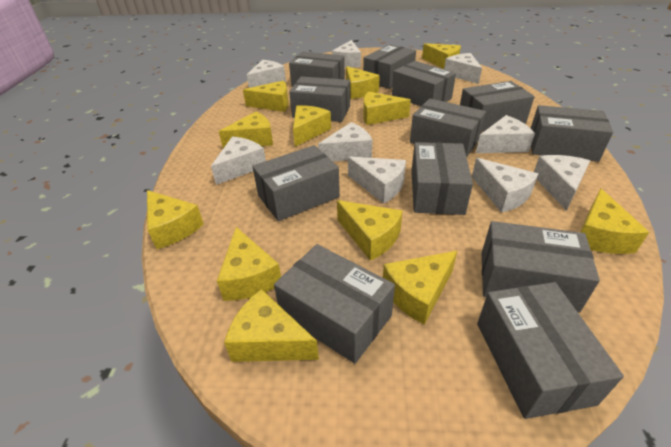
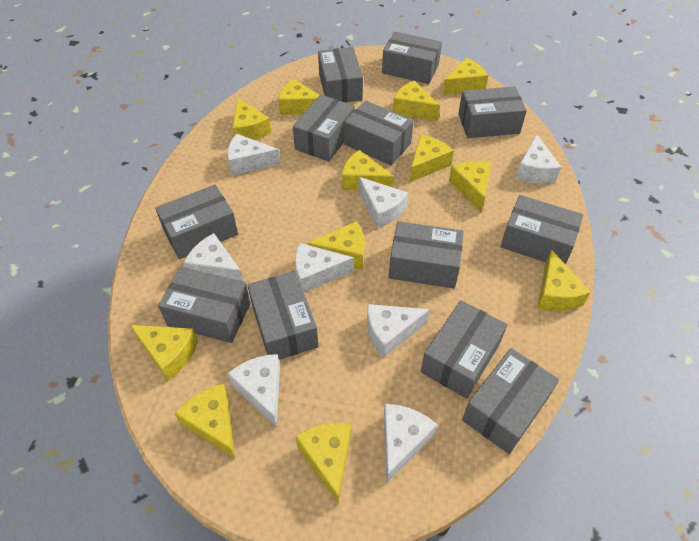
white cheese: 9 -> 8

